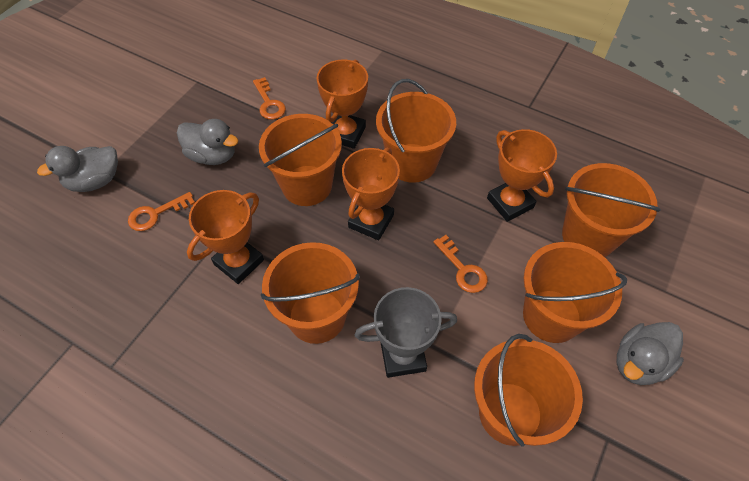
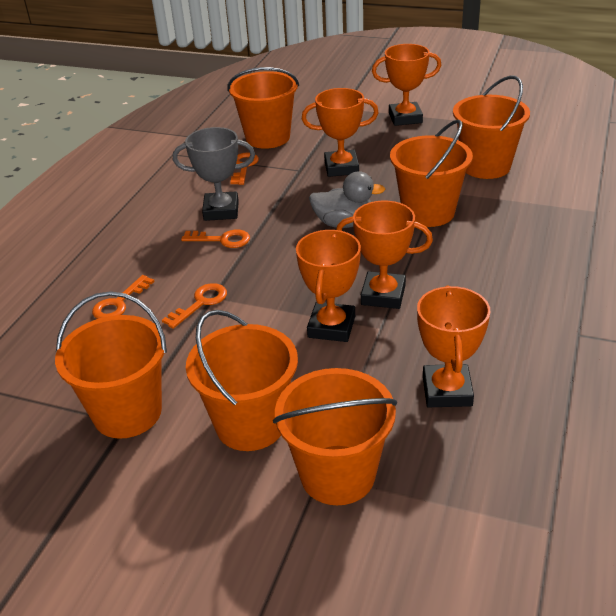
grey duck: 3 -> 1
orange key: 3 -> 4
orange trophy: 4 -> 5

